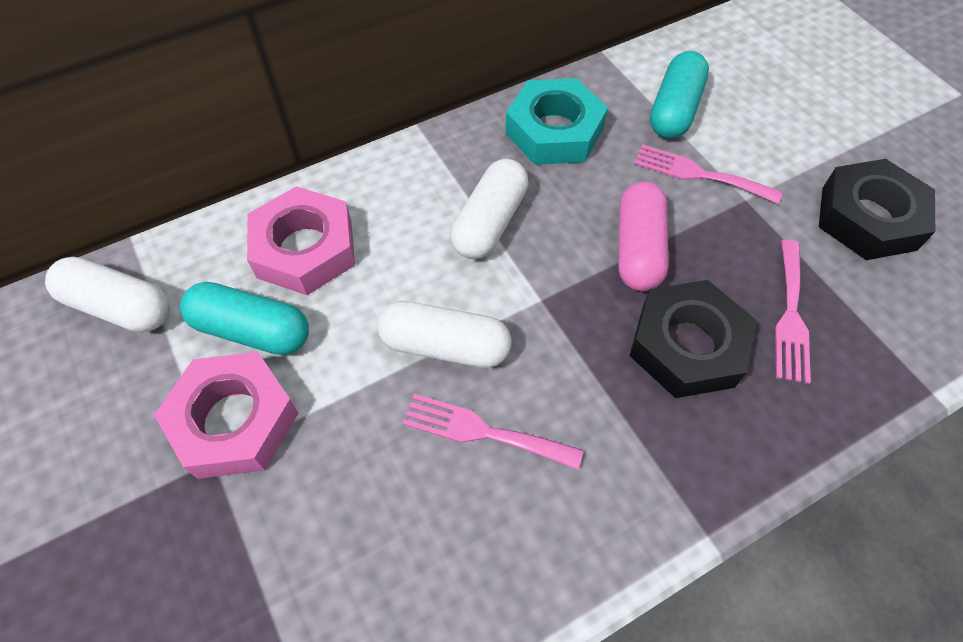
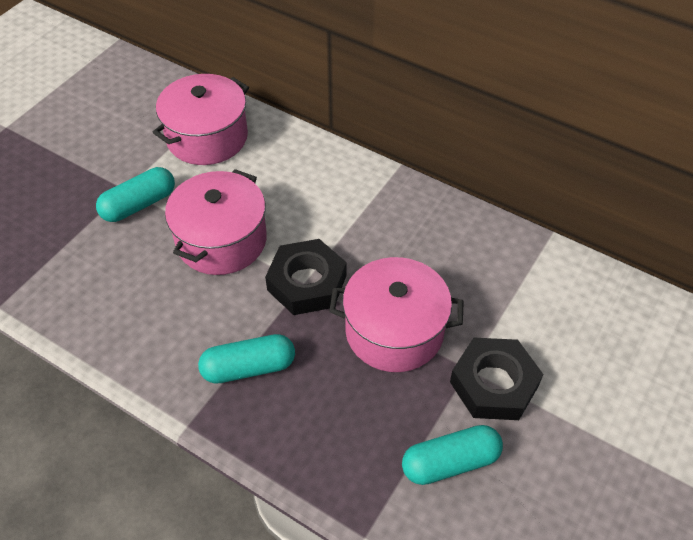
pink capsule: 1 -> 0
pink fork: 3 -> 0
pink nut: 2 -> 0
pink pot: 0 -> 3
turquoise capsule: 2 -> 3
turquoise nut: 1 -> 0
white capsule: 3 -> 0

